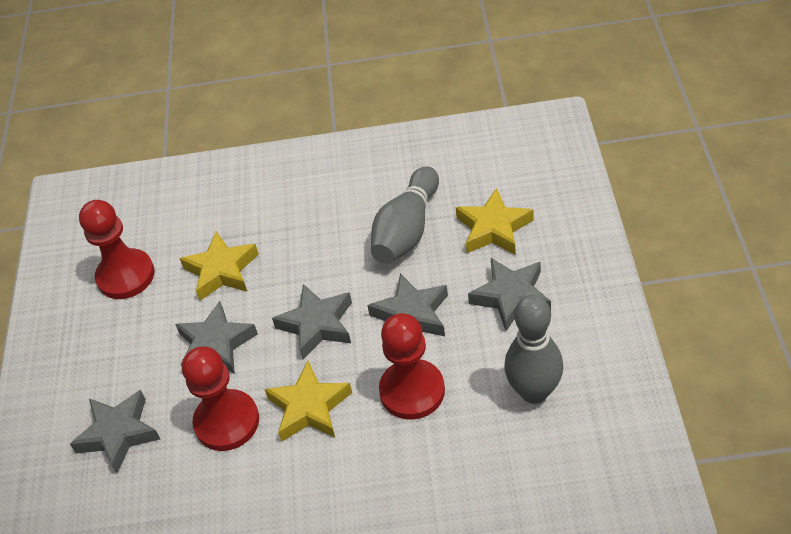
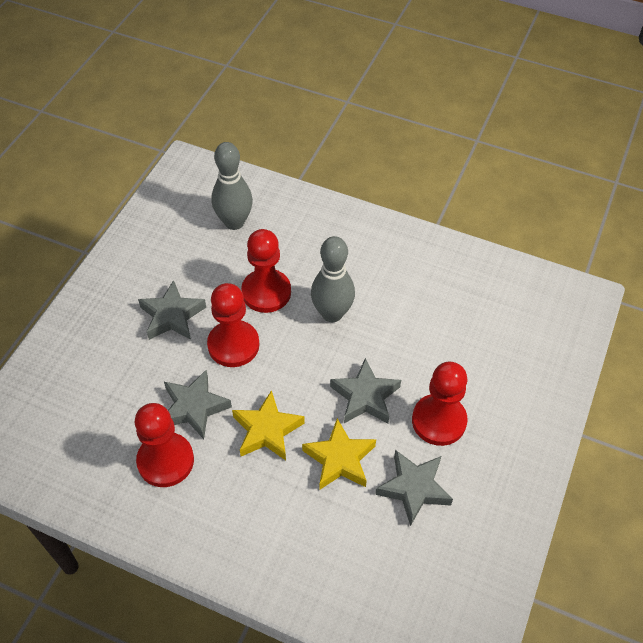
grey star: 5 -> 4
red pawn: 3 -> 4
yellow star: 3 -> 2

